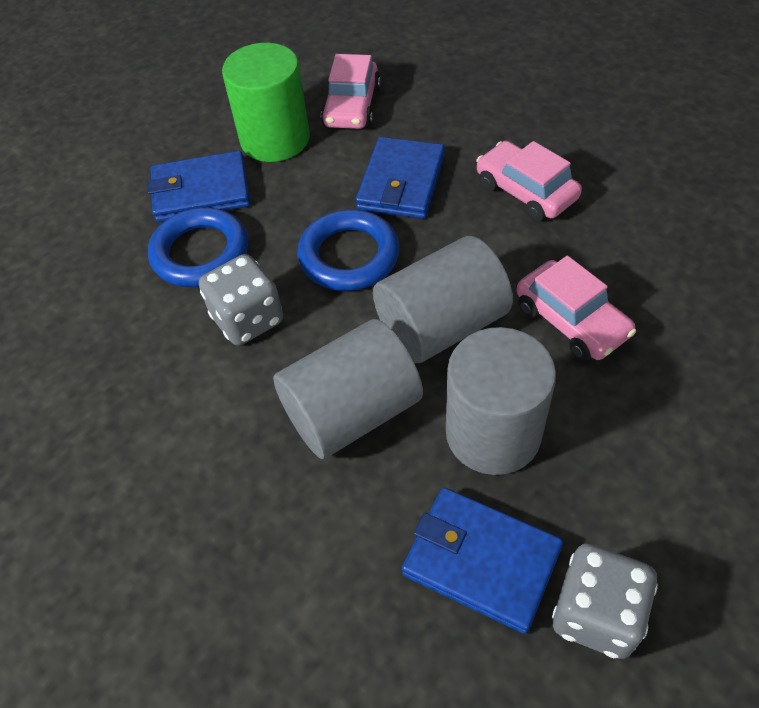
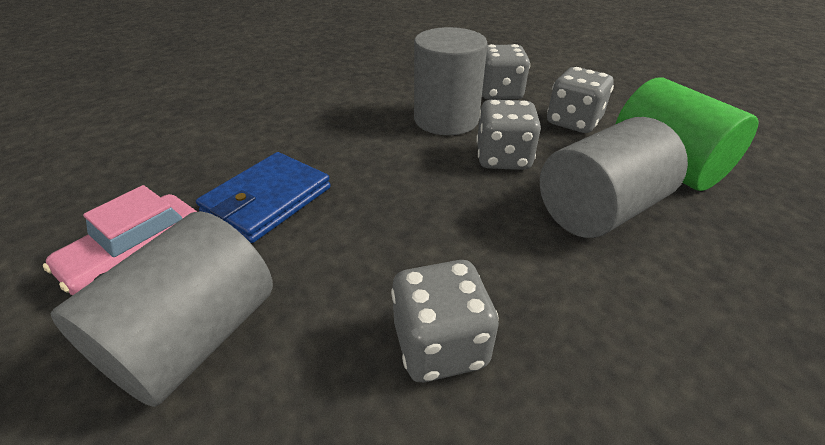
blue ring: 2 -> 0
blue wallet: 3 -> 1
grey dice: 2 -> 4
pink car: 3 -> 1

